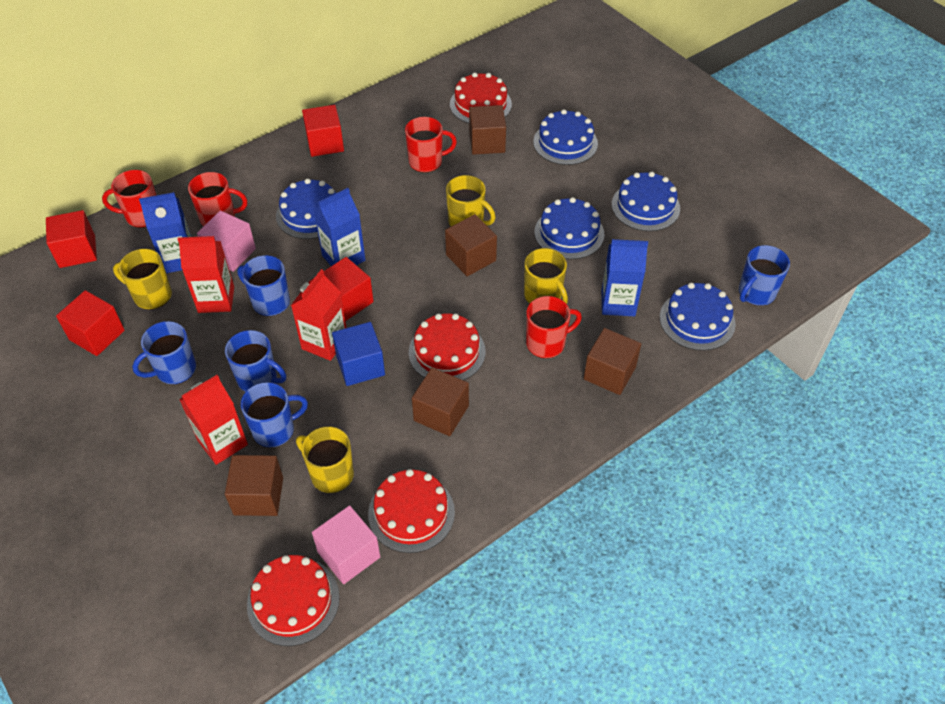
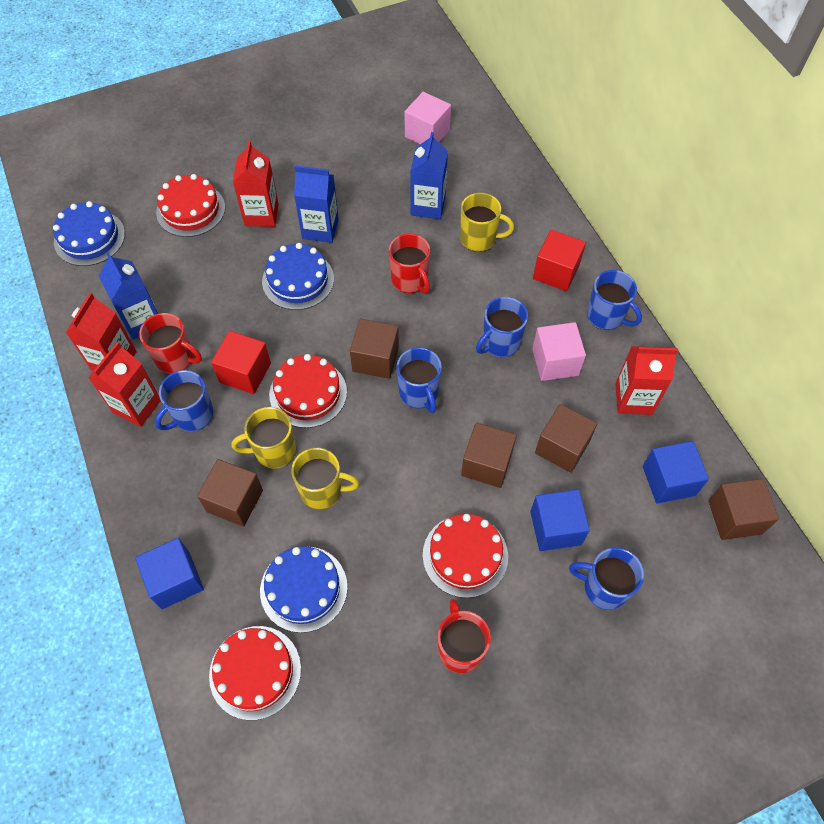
blue cake: 5 -> 3
blue cube: 1 -> 3
red carton: 3 -> 4
red cube: 4 -> 2
red mug: 4 -> 3
yellow mug: 4 -> 3

